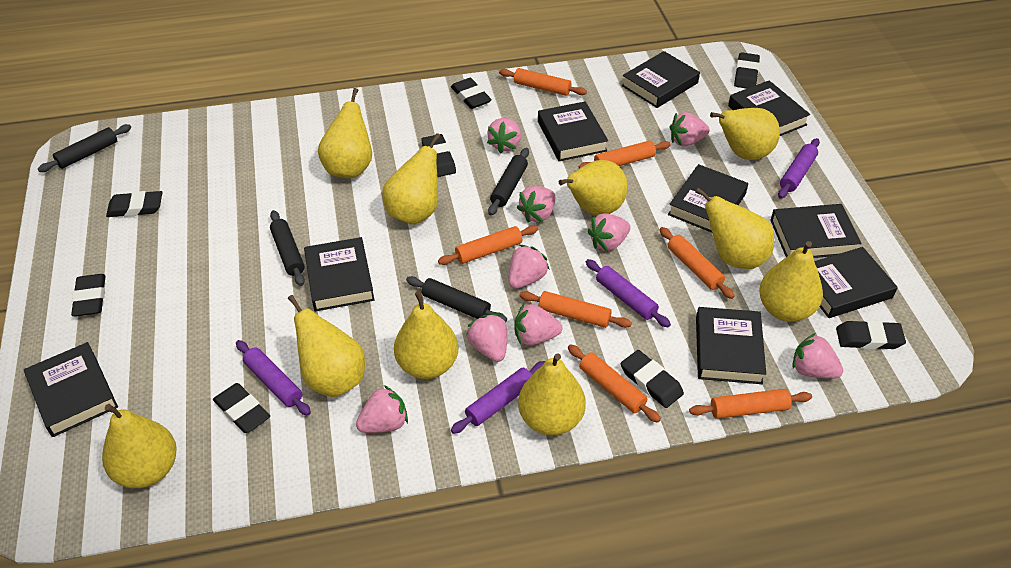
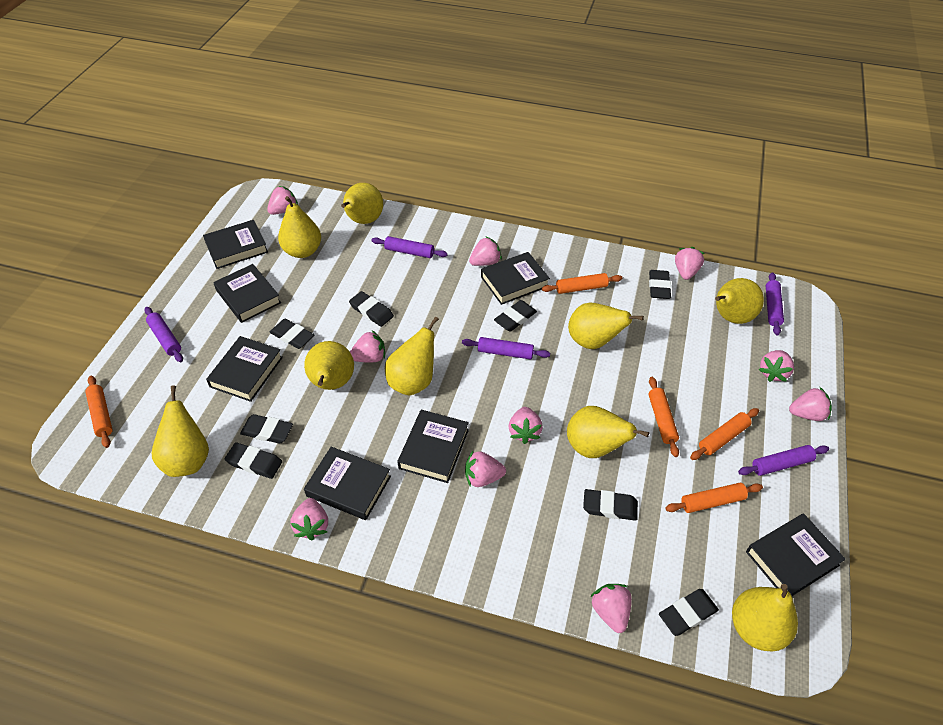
black book: 9 -> 7
black rolling pin: 4 -> 0
orange rolling pin: 7 -> 5
pink strawberry: 9 -> 10
purple rolling pin: 4 -> 5
yellow pear: 10 -> 9

